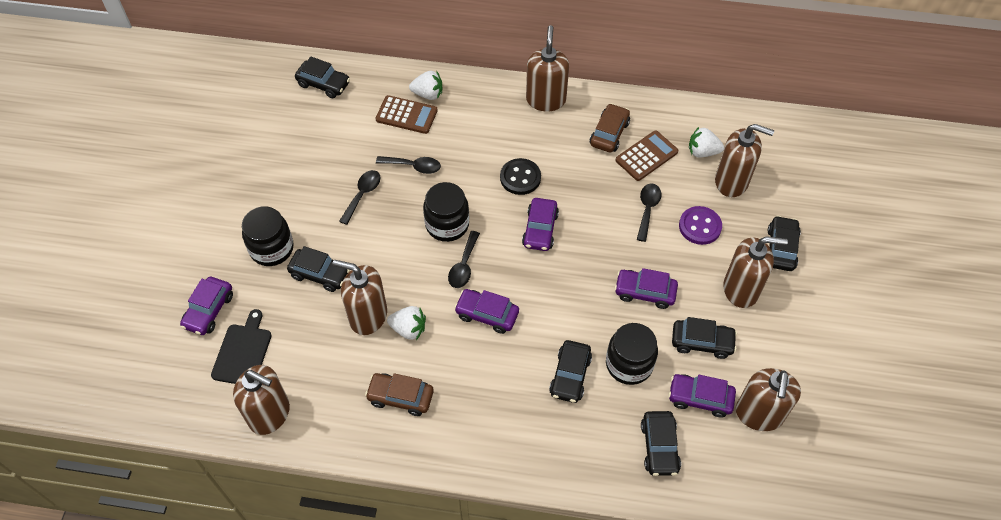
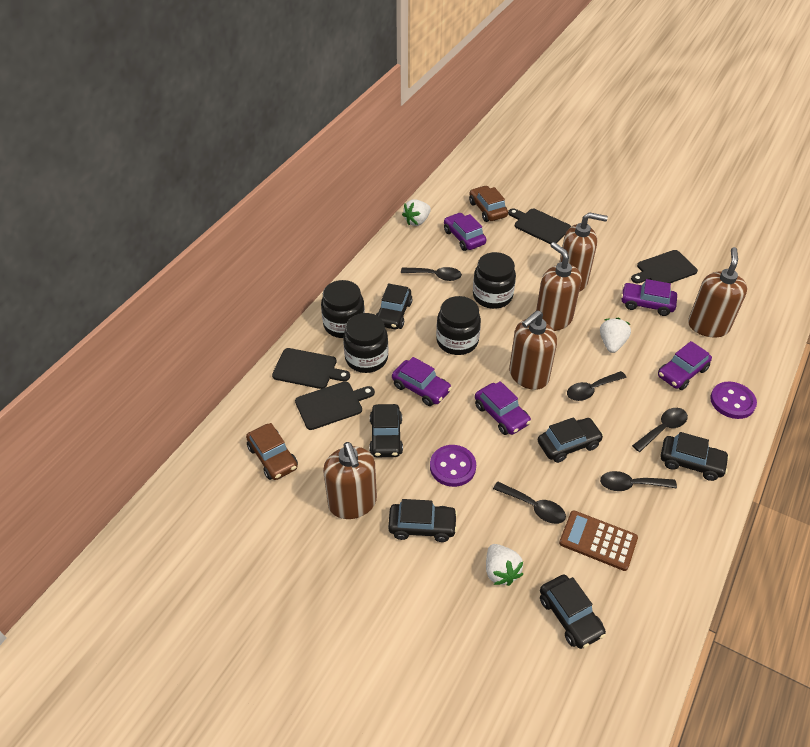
black button: 1 -> 0
black cutting board: 1 -> 4
black jar: 3 -> 4
black spoon: 4 -> 5
brown calculator: 2 -> 1
brown soap dispenser: 6 -> 5
purple button: 1 -> 2

